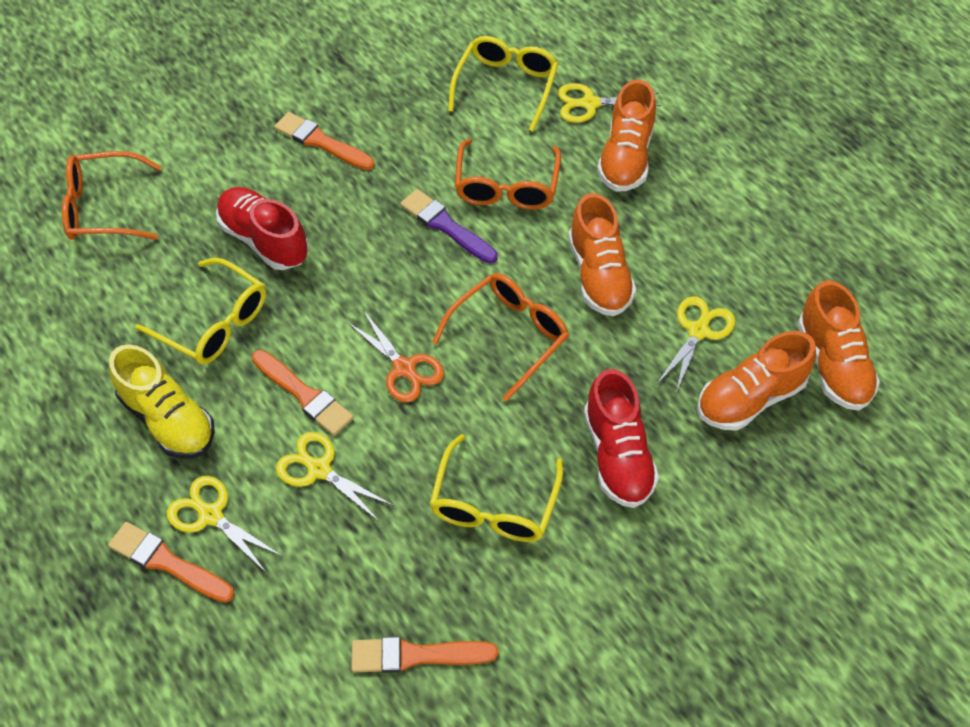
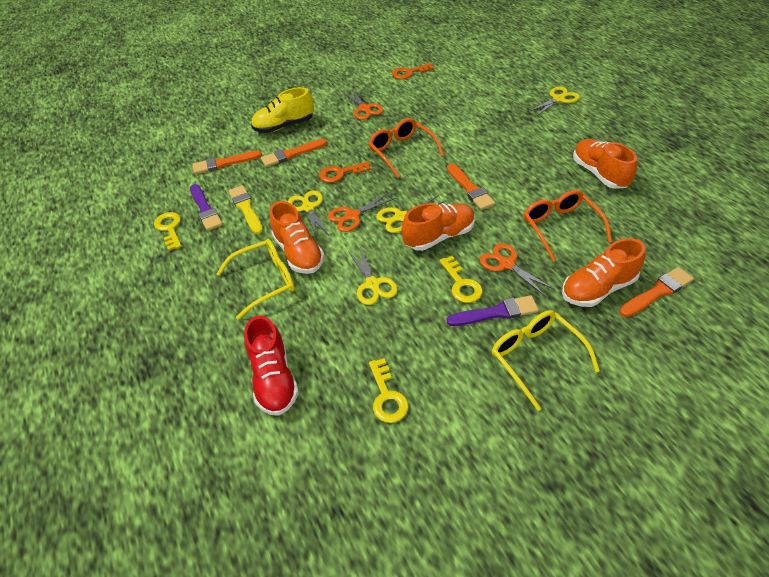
orange glasses: 3 -> 2
orange key: 0 -> 2
orange scissors: 1 -> 3
purple brush: 1 -> 2
red shoe: 2 -> 1
yellow brush: 0 -> 1
yellow glasses: 3 -> 2
yellow key: 0 -> 3

